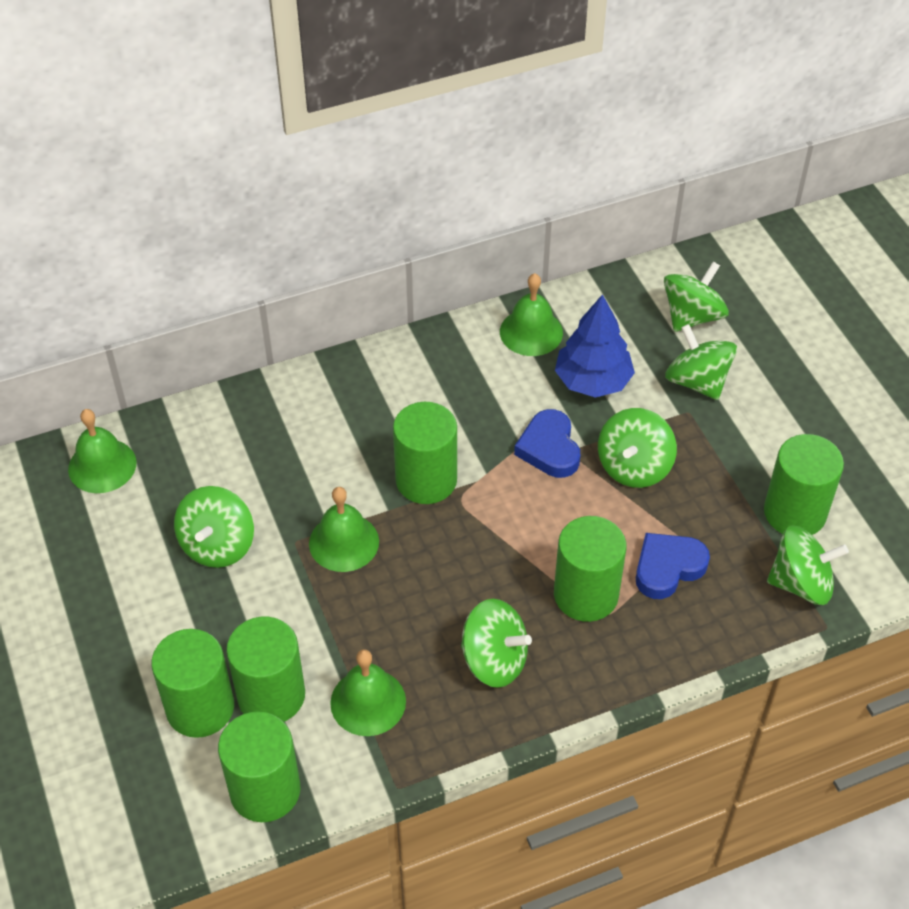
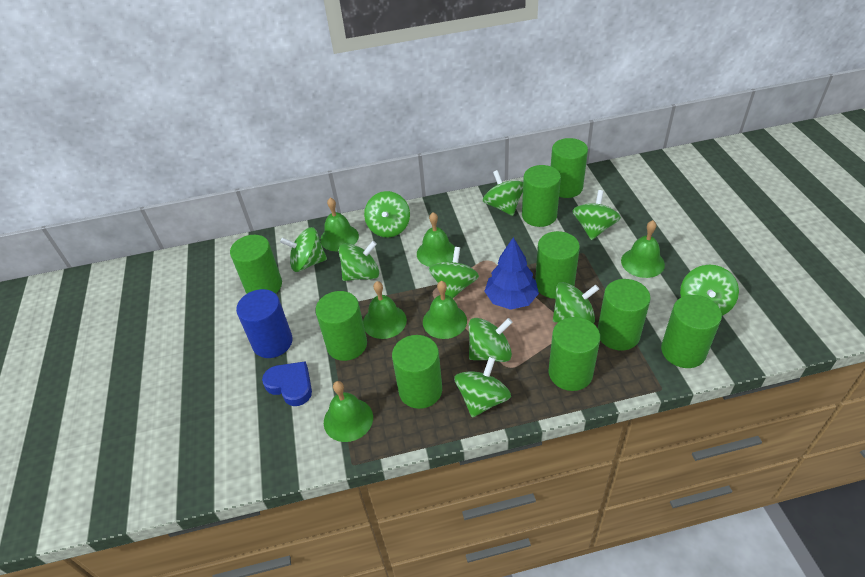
blue cylinder: 0 -> 1
blue heart: 2 -> 1
green bell: 4 -> 6
green cylinder: 6 -> 9
green spinning top: 6 -> 10

